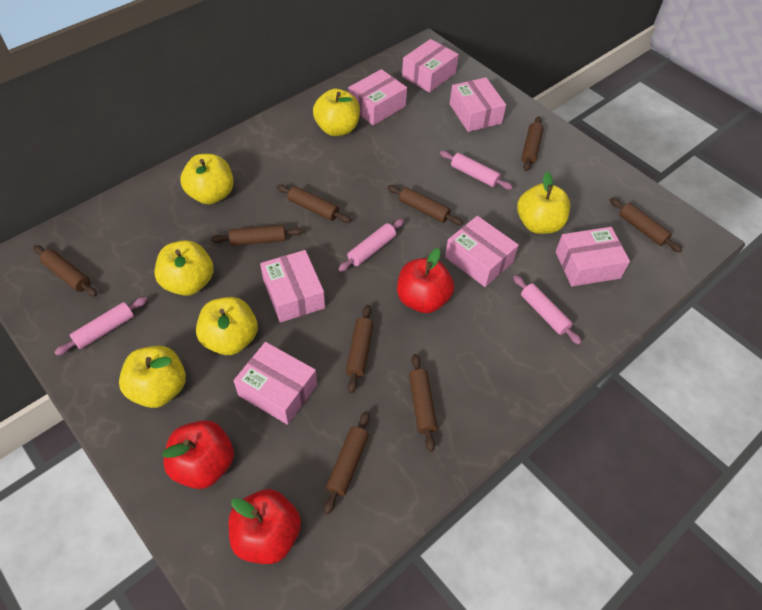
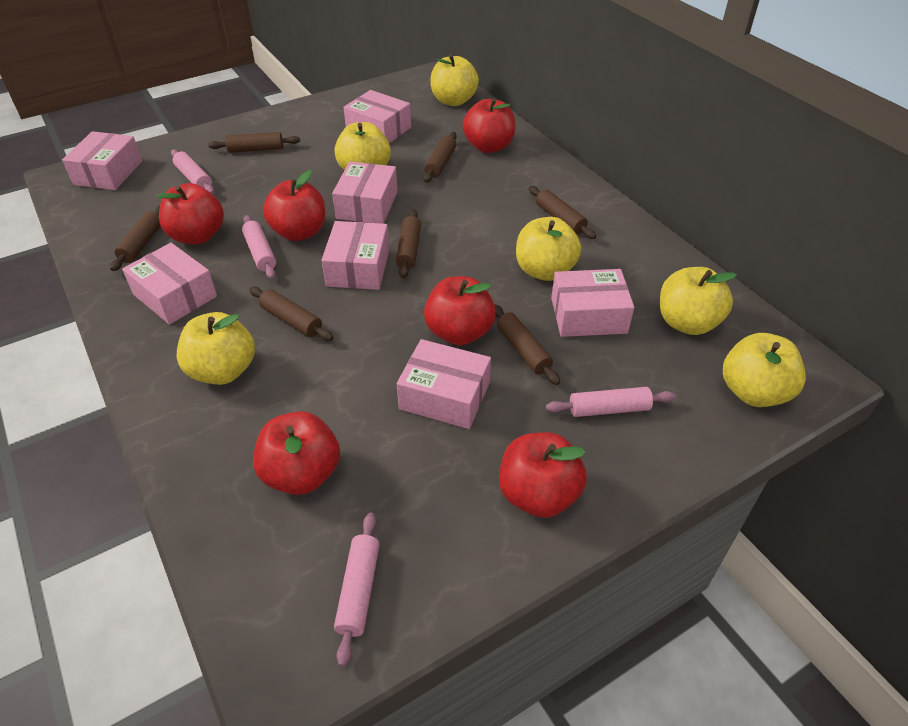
brown rolling pin: 9 -> 7
red apple: 3 -> 6

